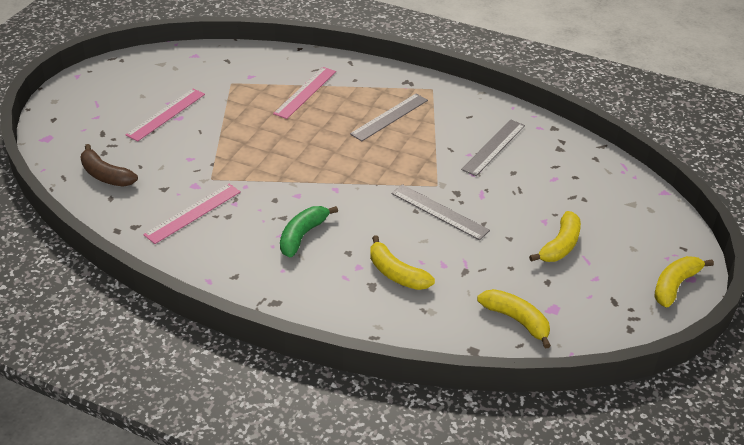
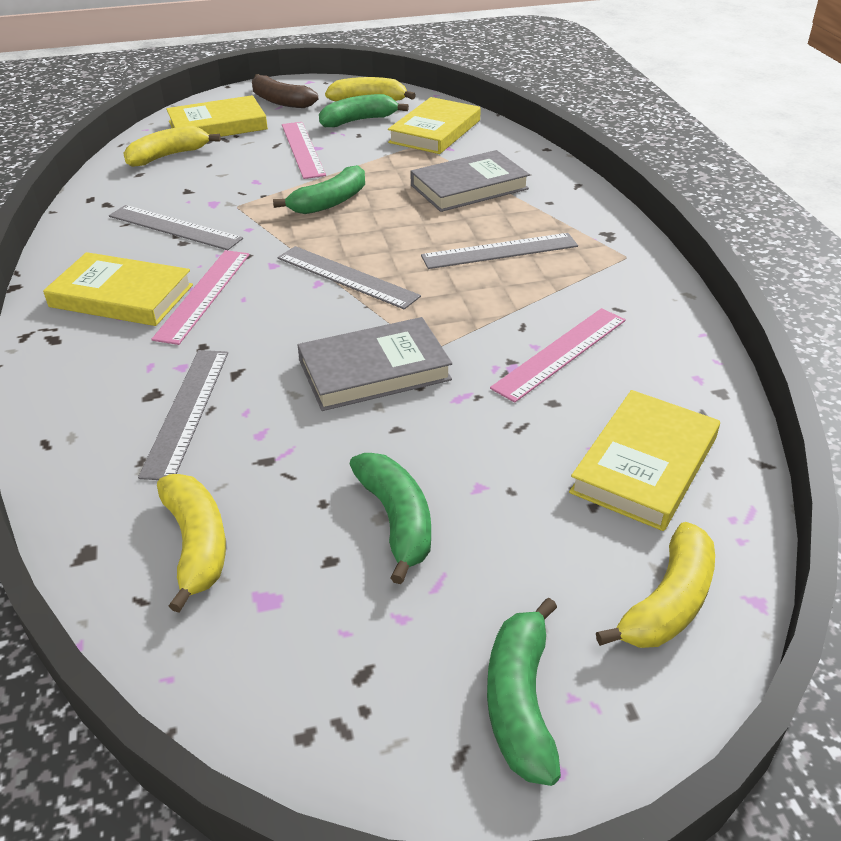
green banana: 1 -> 4
grey book: 0 -> 2
grey ruler: 3 -> 4
yellow book: 0 -> 4

